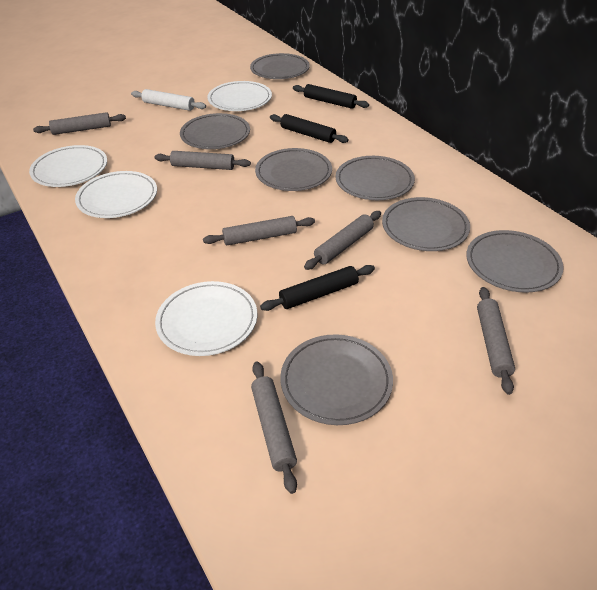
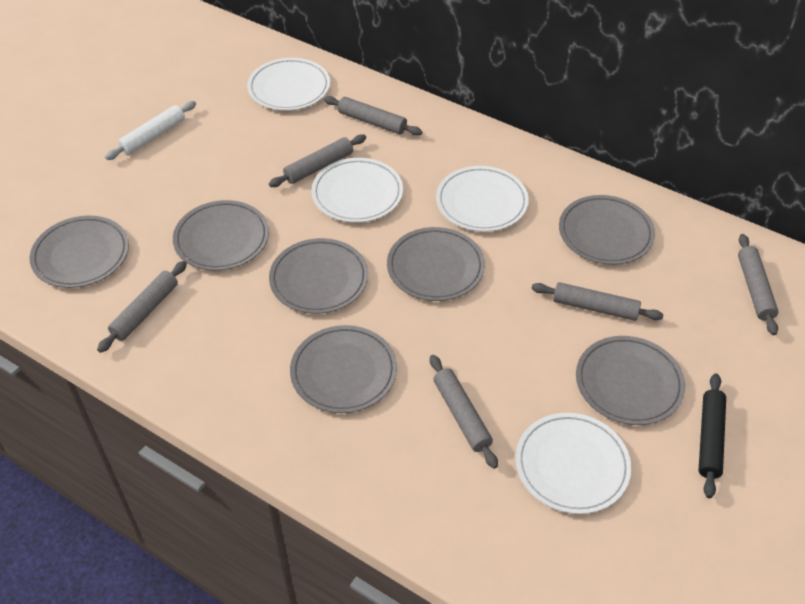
black rolling pin: 3 -> 1

